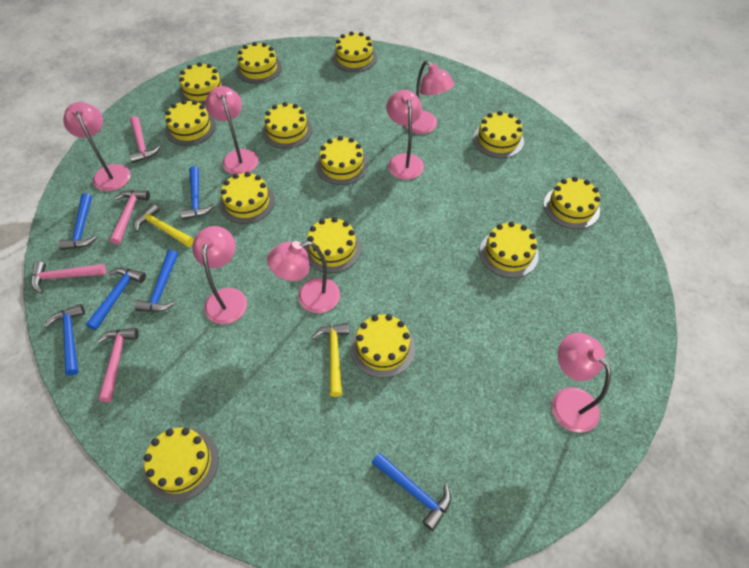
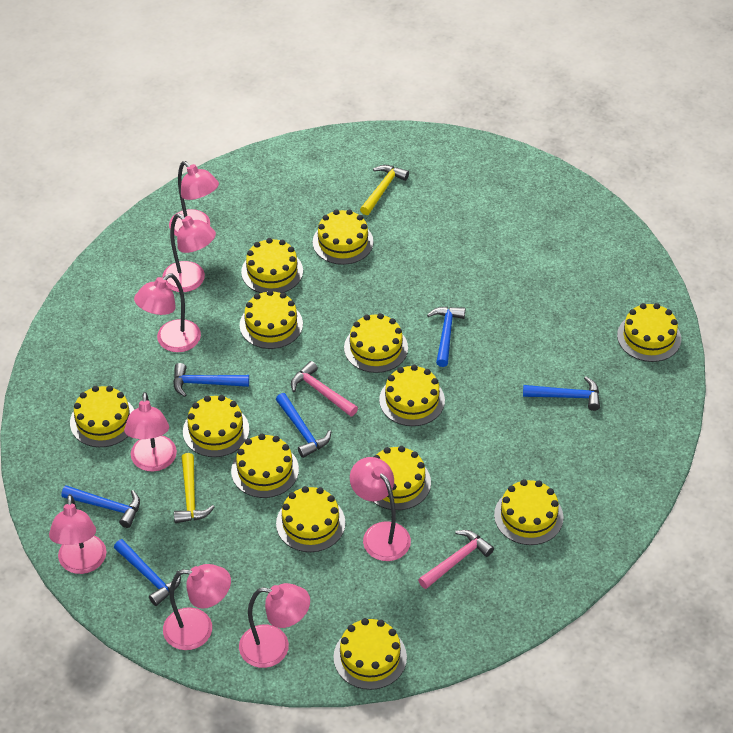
pink hammer: 4 -> 2
pink lamp: 7 -> 8

